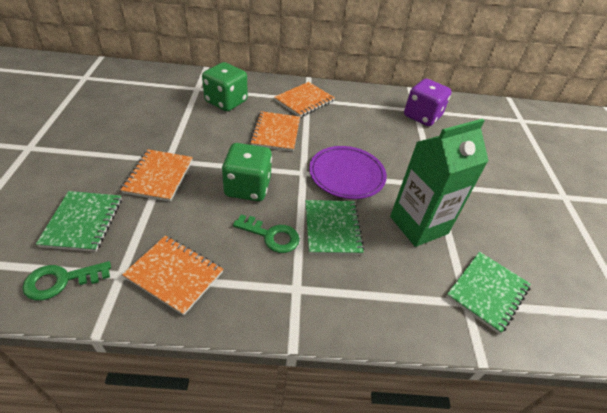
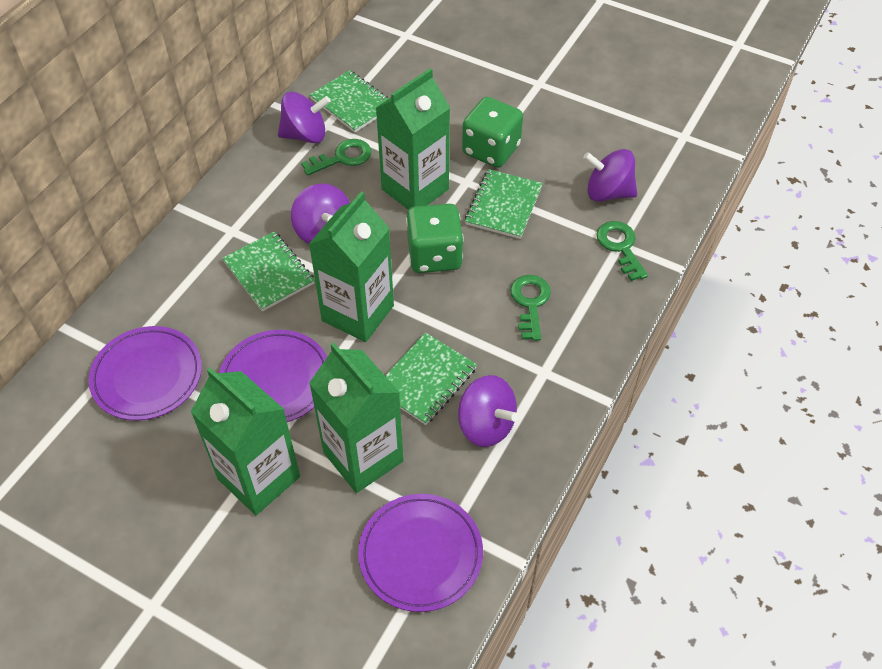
green carton: 1 -> 4
green key: 2 -> 3
green notebook: 3 -> 4
orange notebook: 4 -> 0
purple dice: 1 -> 0
purple plate: 1 -> 3
purple spinning top: 0 -> 4

